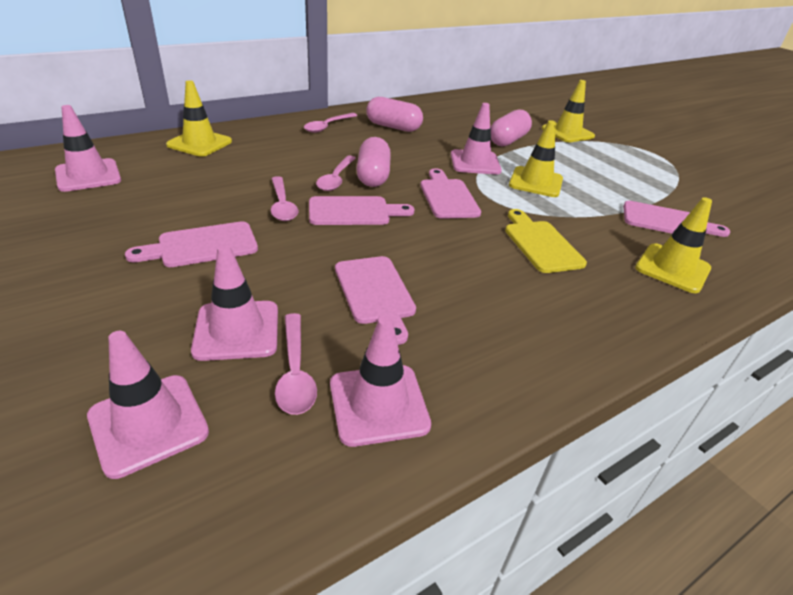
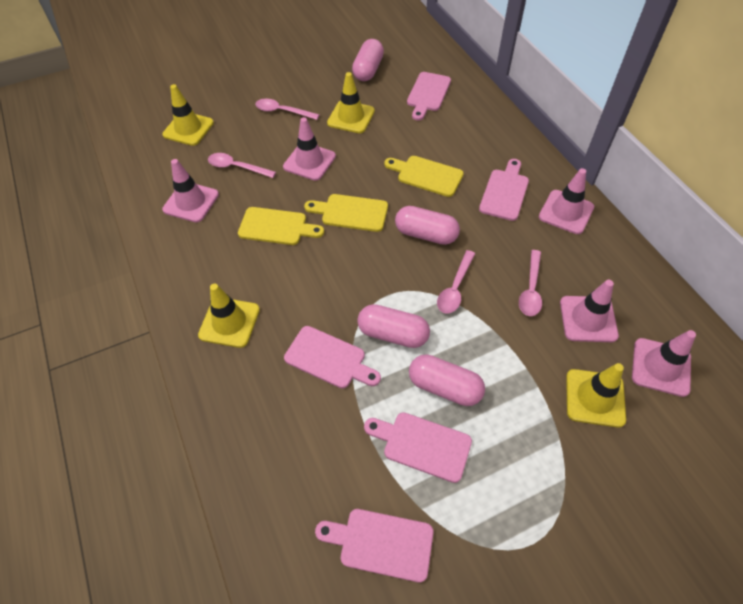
pink capsule: 3 -> 4
yellow cutting board: 1 -> 3

